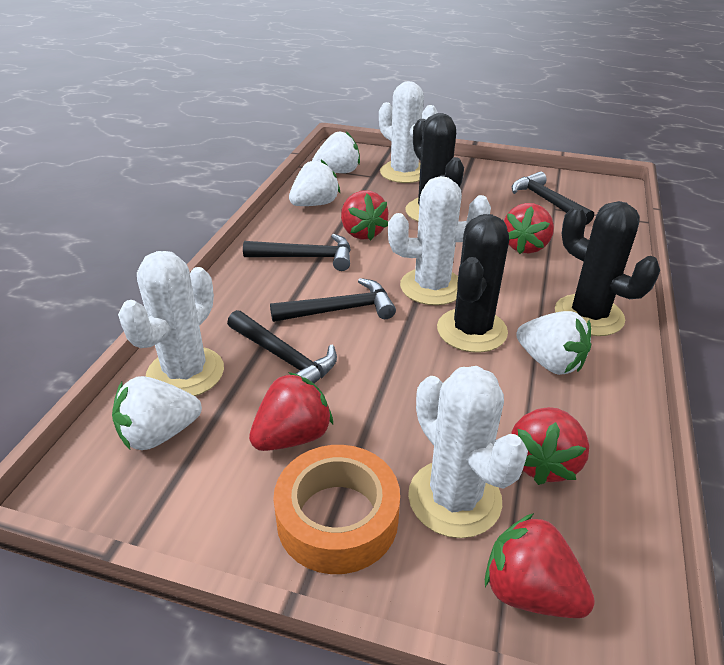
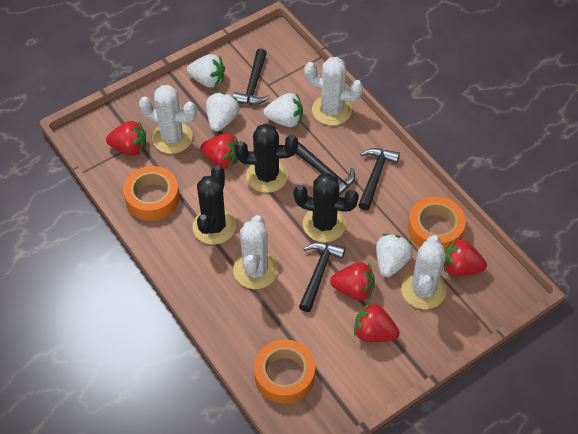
orange tape: 1 -> 3

